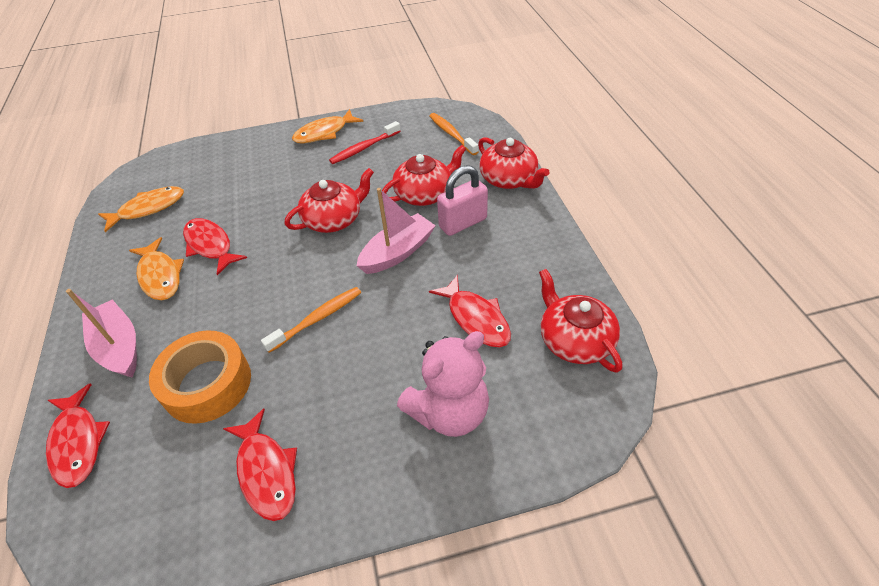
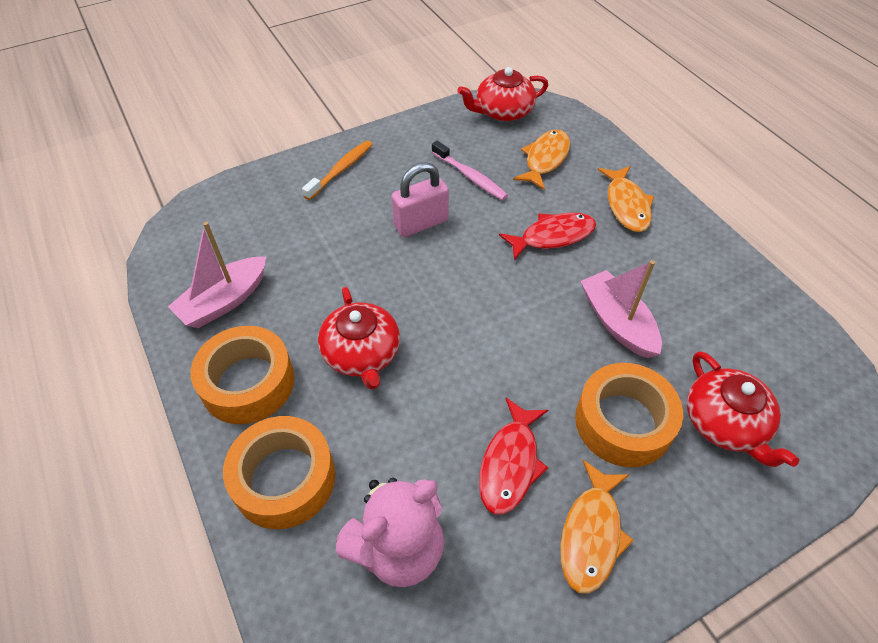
orange tape: 1 -> 3
orange toothbrush: 2 -> 1
pink toothbrush: 0 -> 1
red fish: 4 -> 2
red teapot: 4 -> 3
red toothbrush: 1 -> 0

